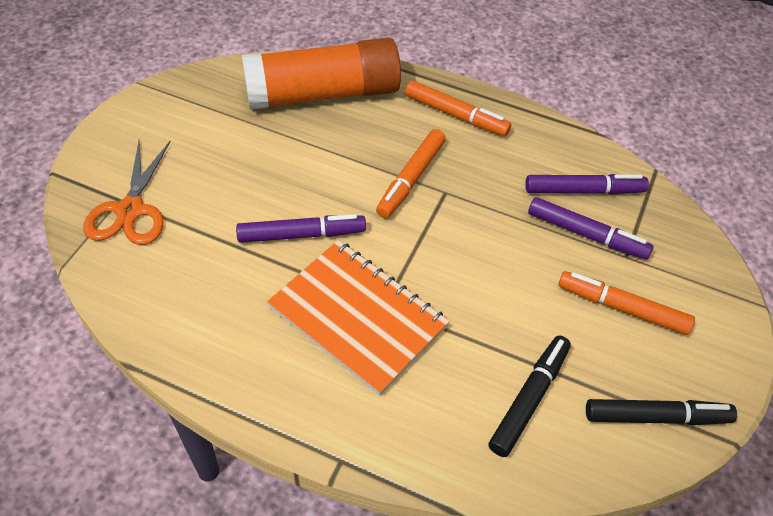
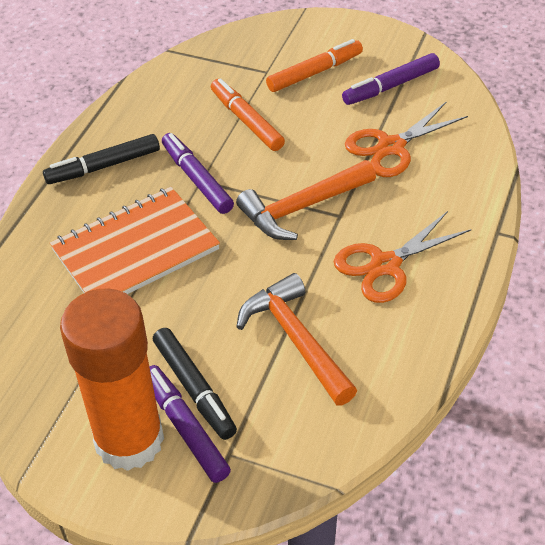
orange hammer: 0 -> 2
orange marker: 3 -> 2
orange scissors: 1 -> 2

